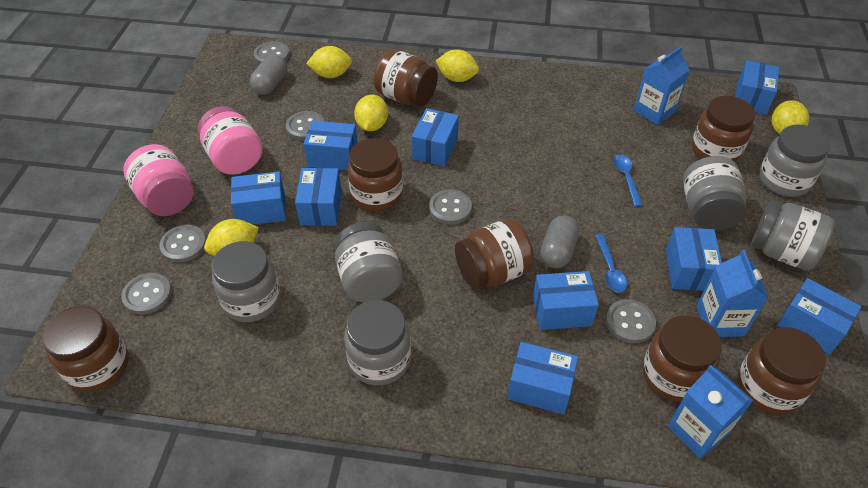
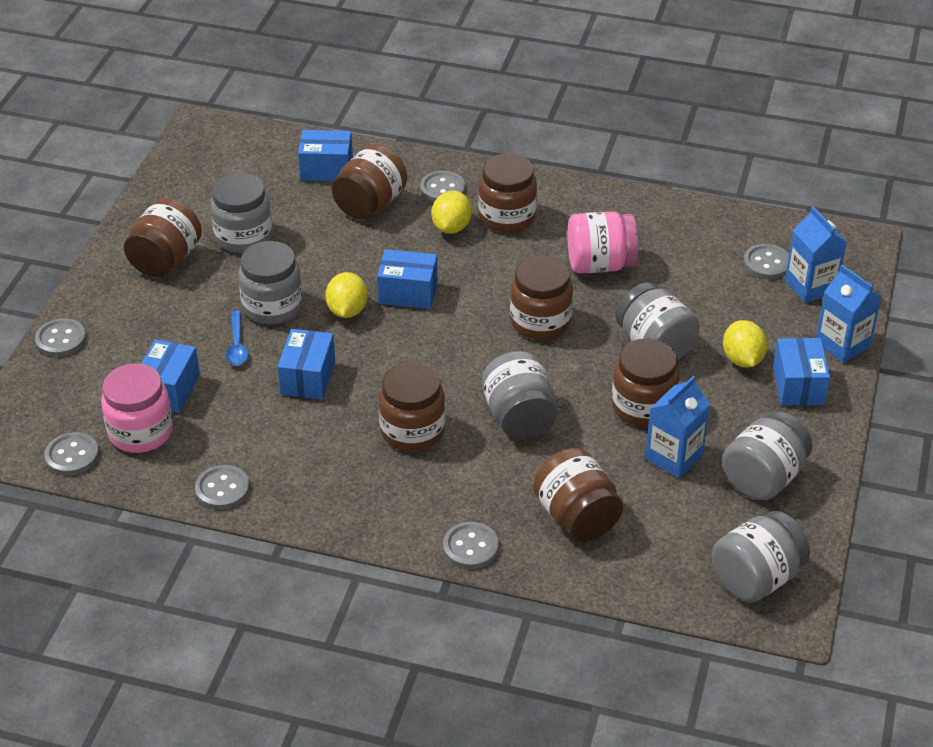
blue box: 9 -> 5
blue spoon: 2 -> 1
grey capsule: 2 -> 0
yellow lemon: 5 -> 3

